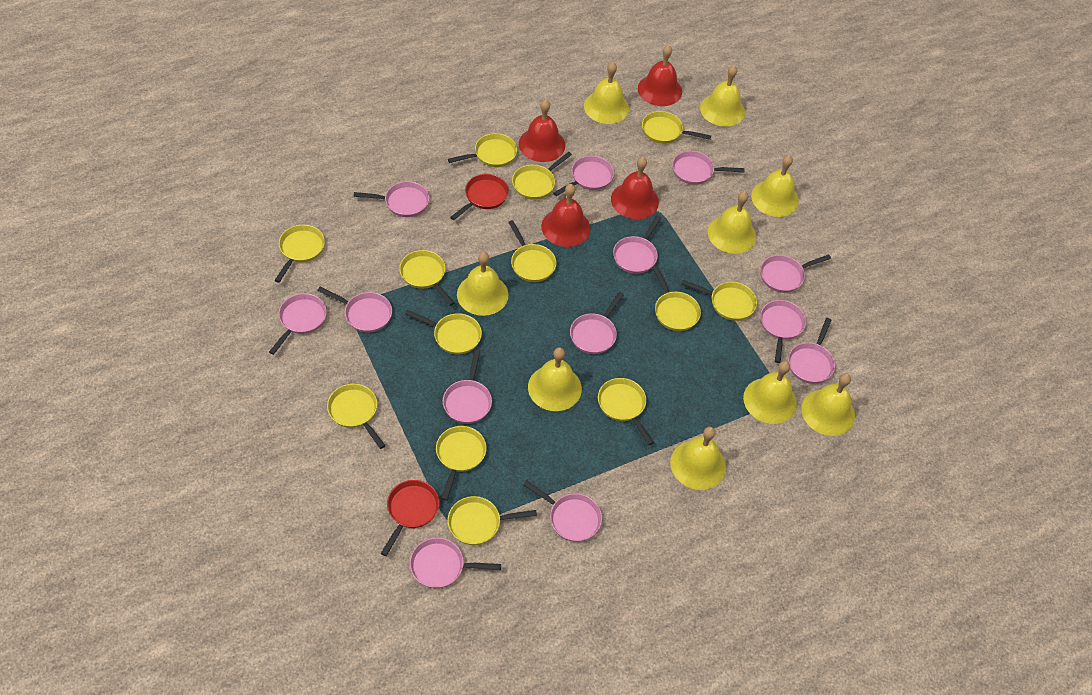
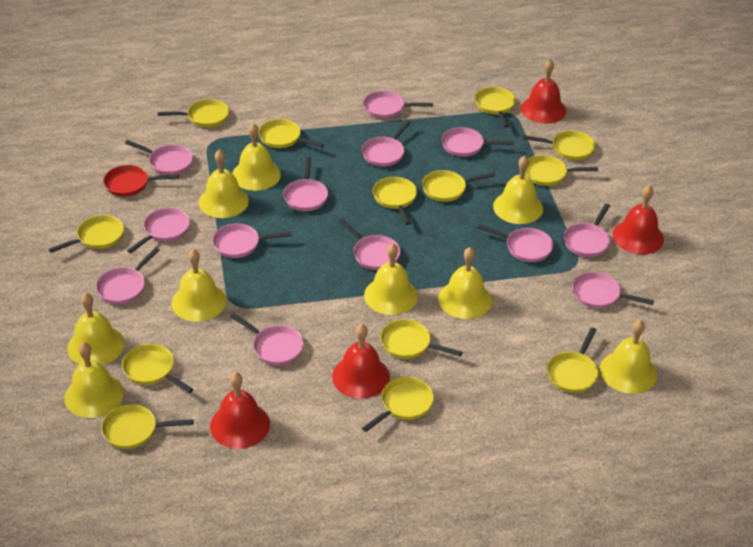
red pan: 2 -> 1

